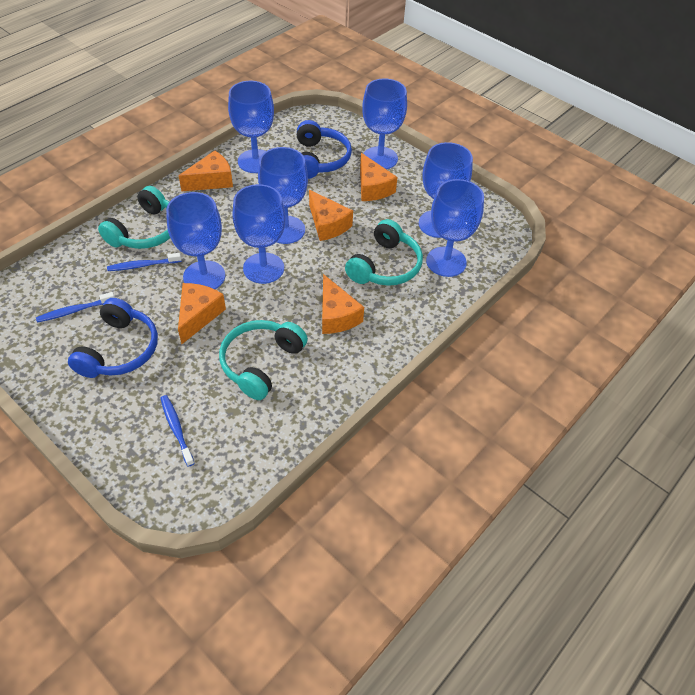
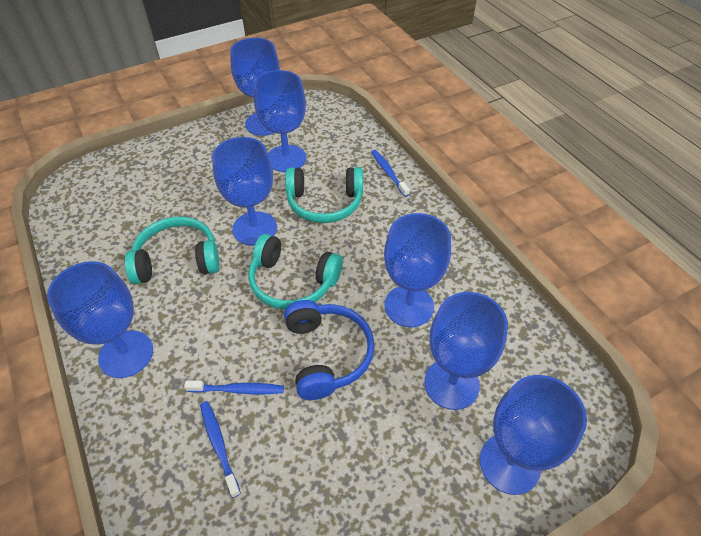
blue headphones: 2 -> 1
orange cheese: 5 -> 0

